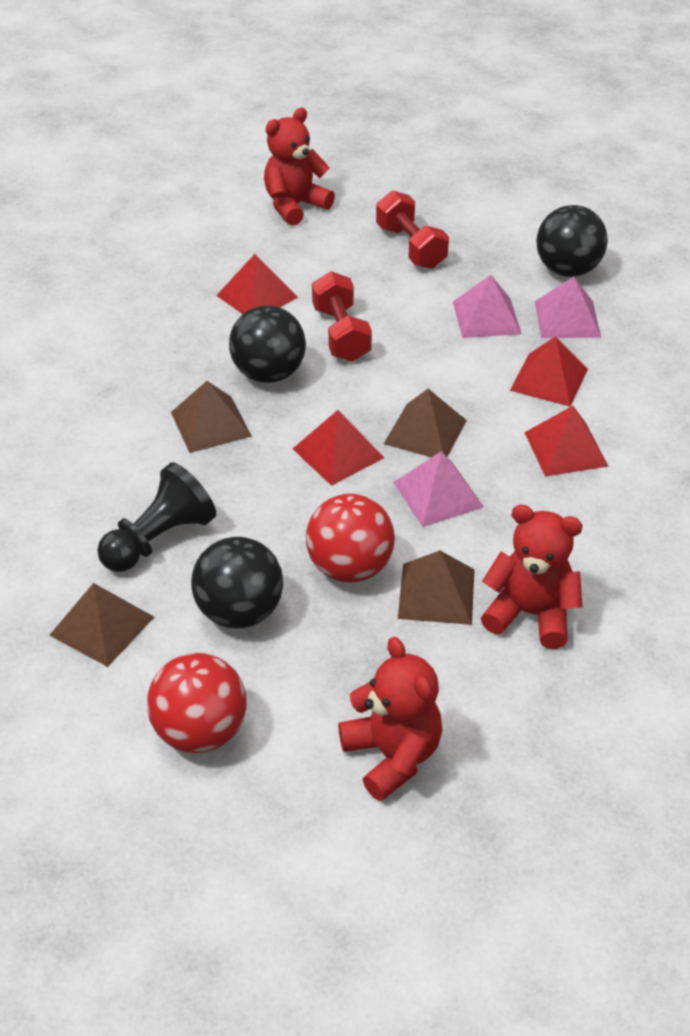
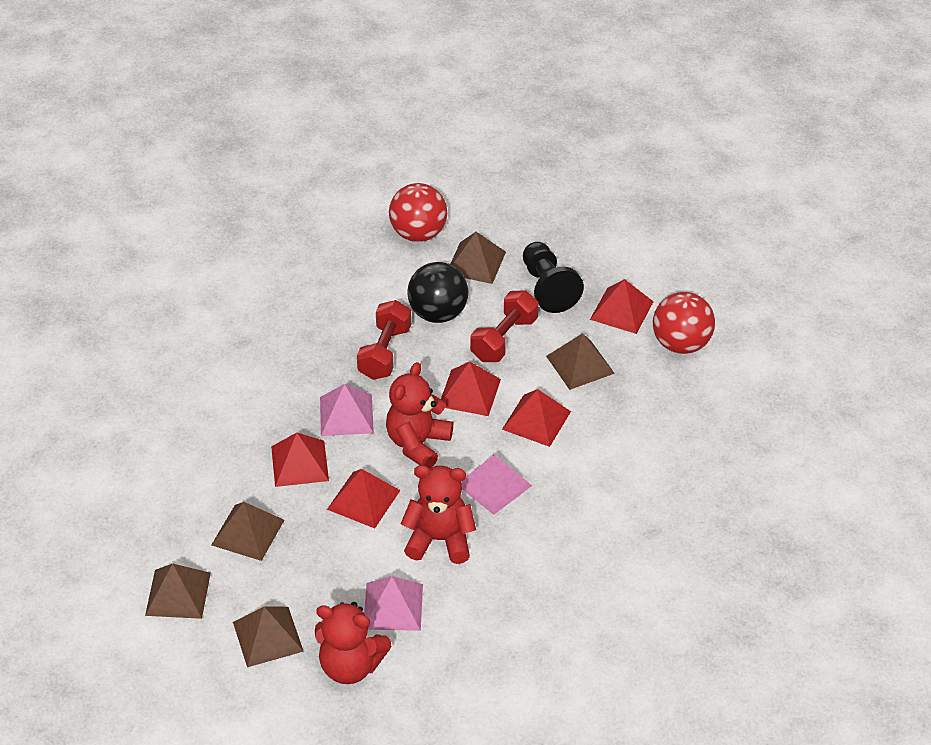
black ball: 3 -> 1
brown pyramid: 4 -> 5
red pyramid: 4 -> 5

